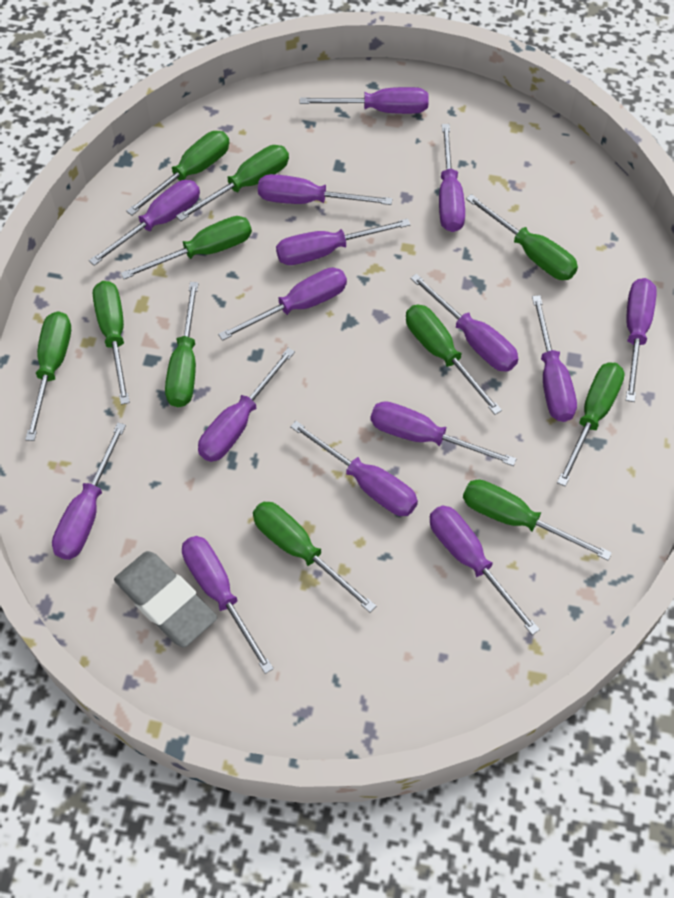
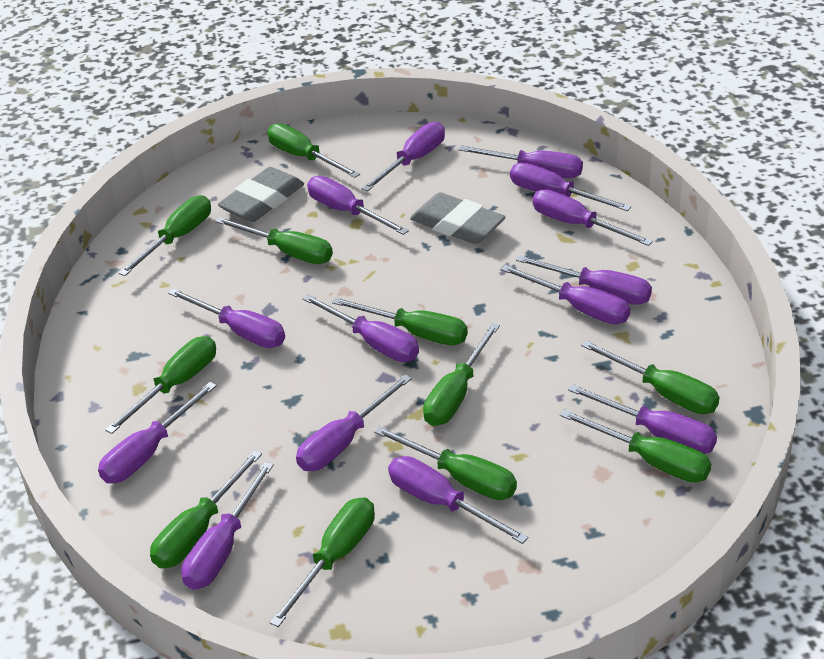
grey eraser: 1 -> 2
purple screwdriver: 15 -> 14

